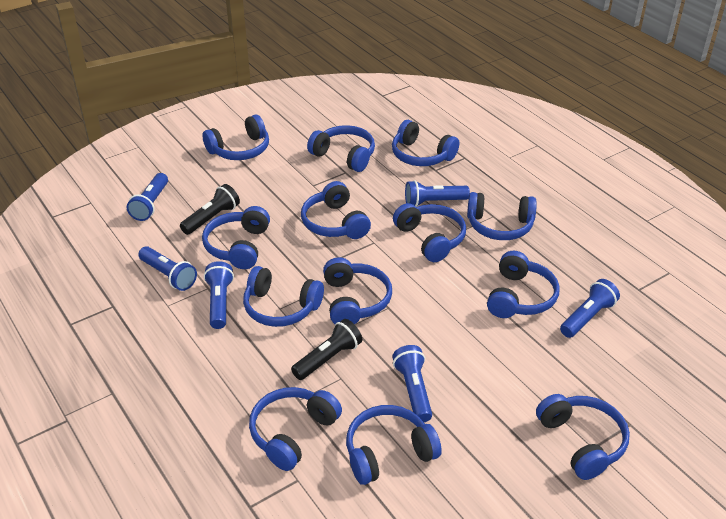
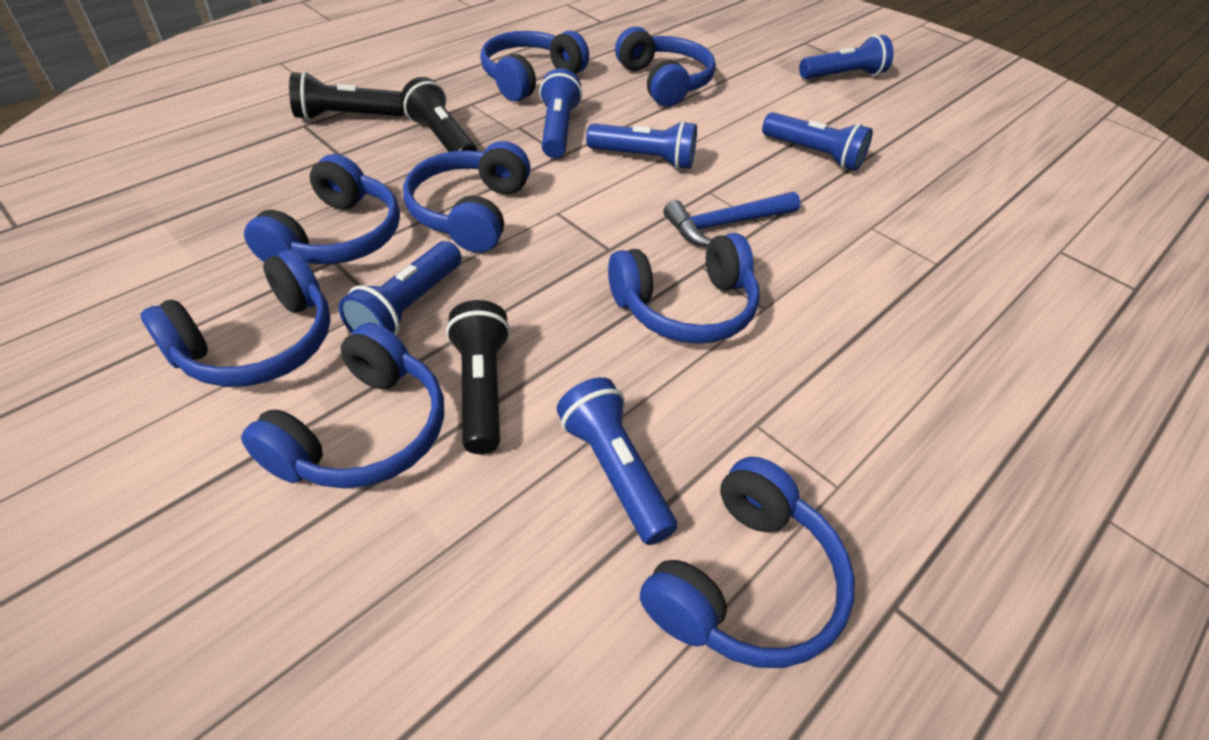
black flashlight: 2 -> 3
blue hammer: 0 -> 1
blue headphones: 13 -> 8

